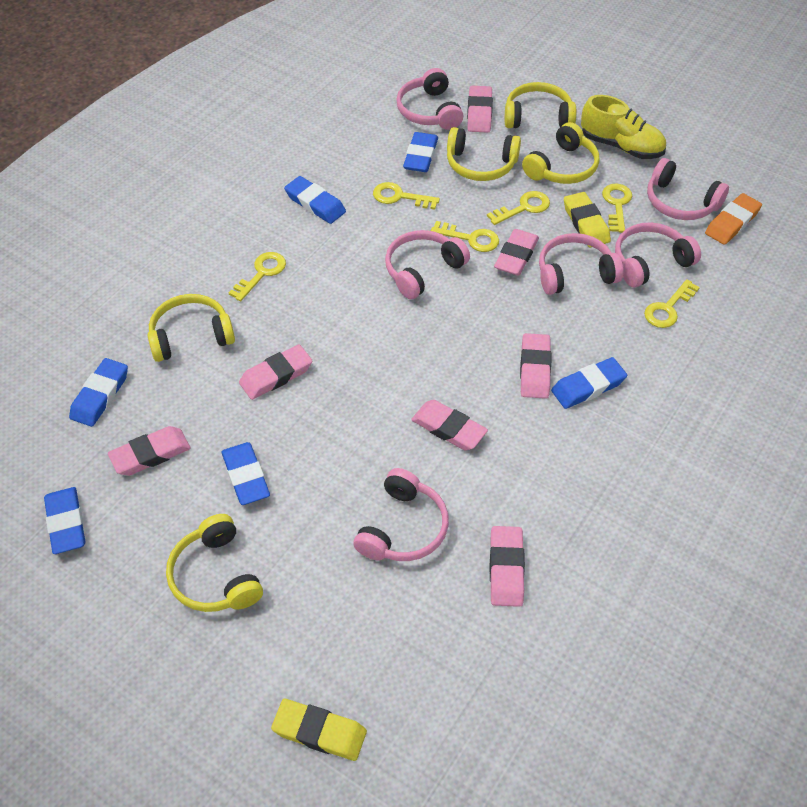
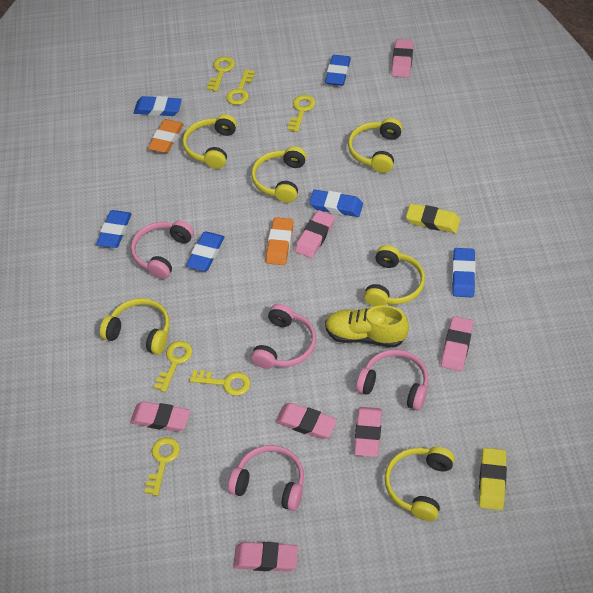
orange eraser: 1 -> 2
pink headphones: 6 -> 4
yellow headphones: 5 -> 6

